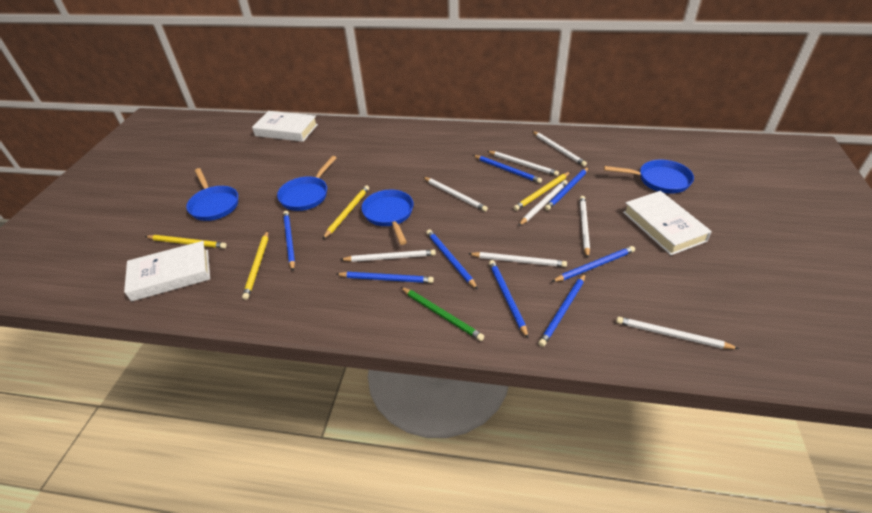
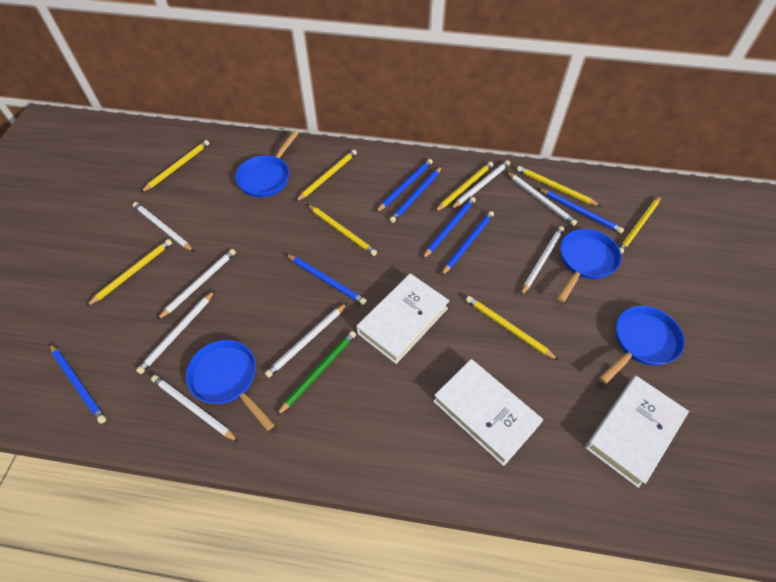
blue pencil: 8 -> 7
yellow pencil: 4 -> 8

